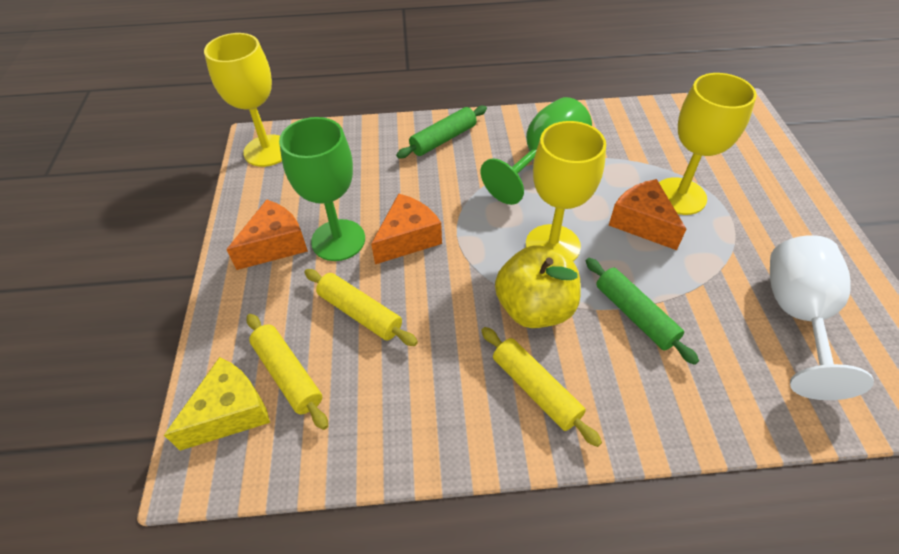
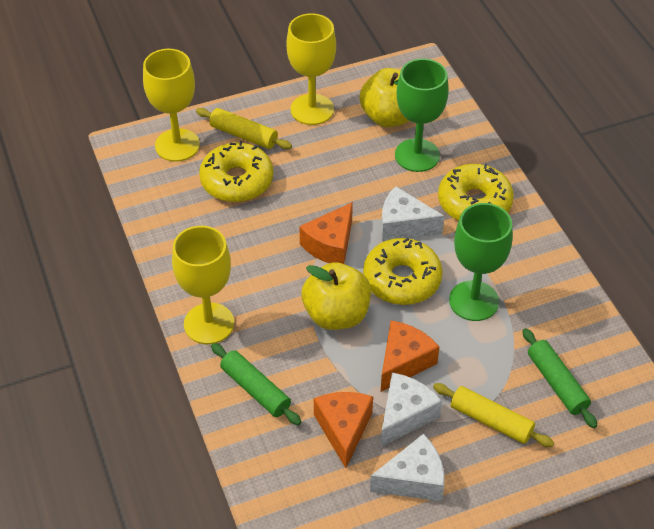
white cheese: 0 -> 3
white goblet: 1 -> 0
yellow apple: 1 -> 2
yellow cheese: 1 -> 0
yellow donut: 0 -> 3
yellow rolling pin: 3 -> 2

